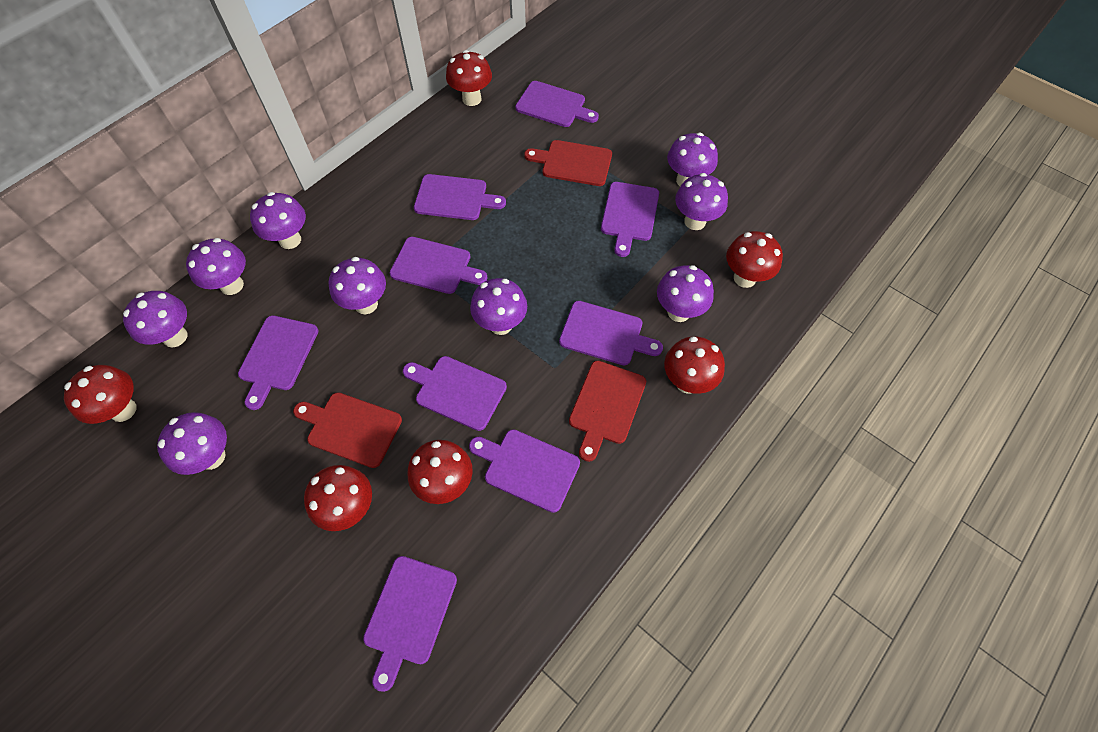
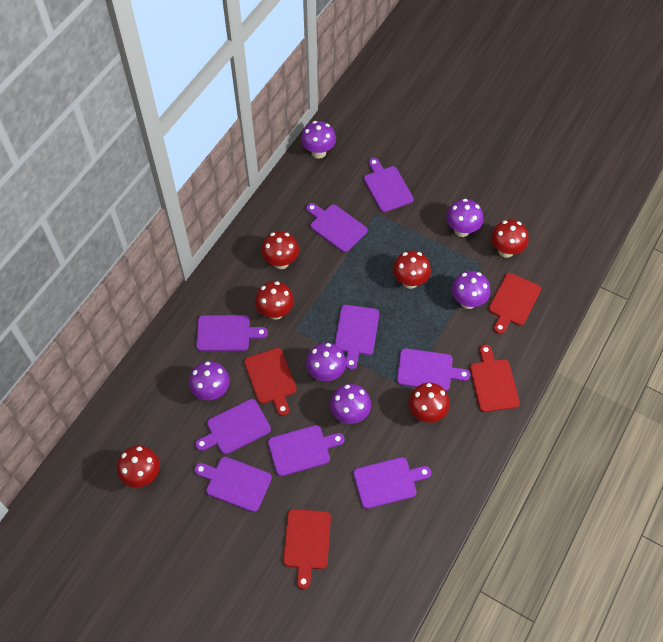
purple mushroom: 9 -> 6
red cutting board: 3 -> 4

